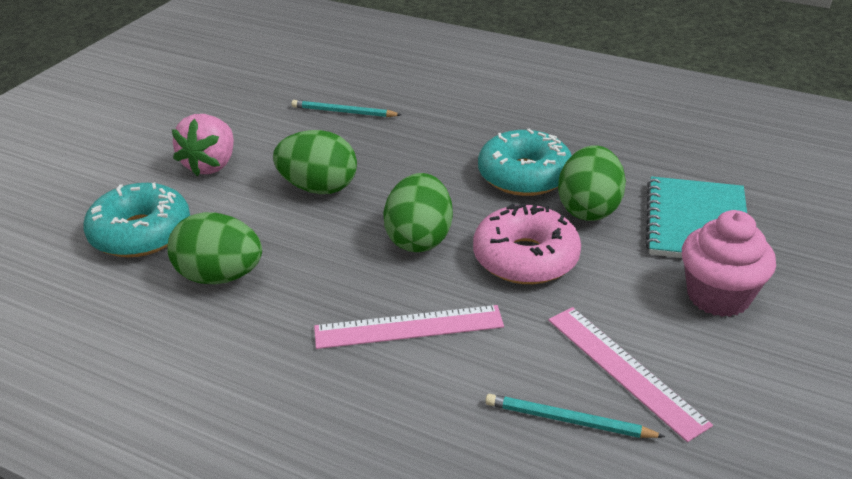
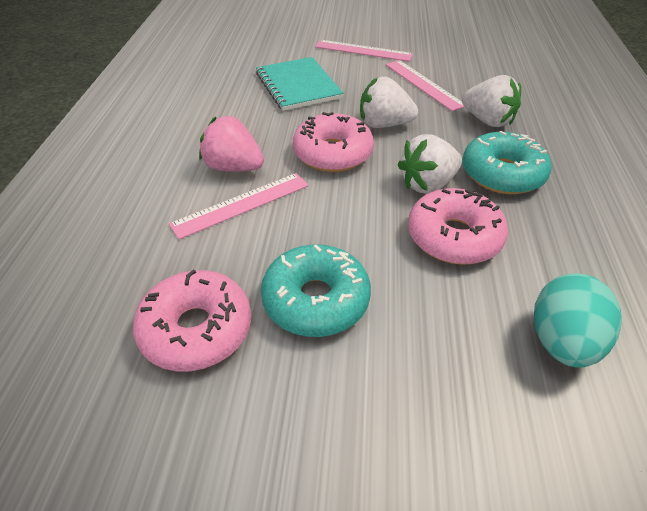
green egg: 4 -> 0
pink cupcake: 1 -> 0
pink donut: 1 -> 3
pink ruler: 2 -> 3
turquoise egg: 0 -> 1
turquoise pencil: 2 -> 0
white strawberry: 0 -> 3

